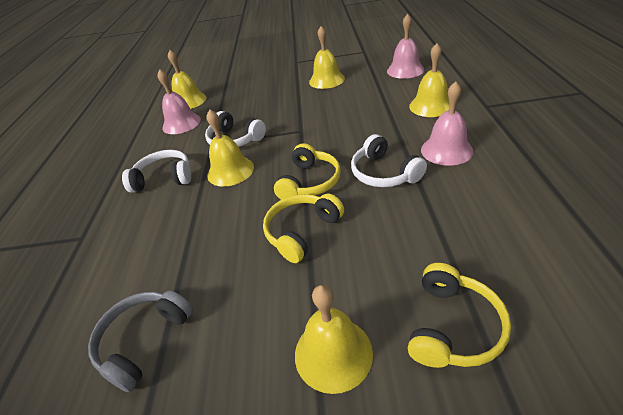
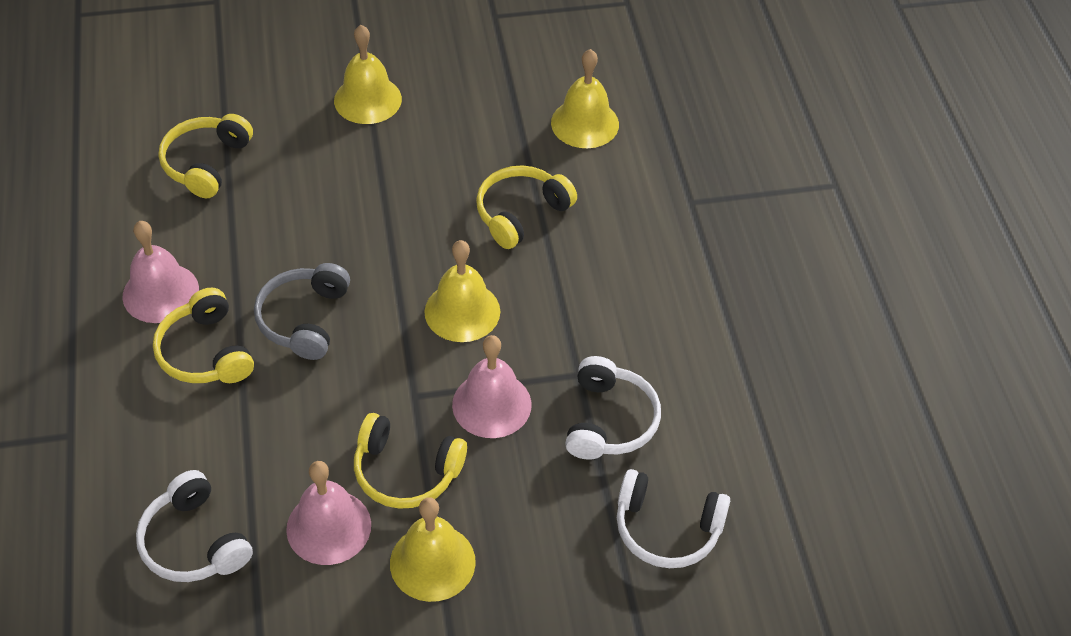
yellow bell: 5 -> 4
yellow headphones: 3 -> 4

